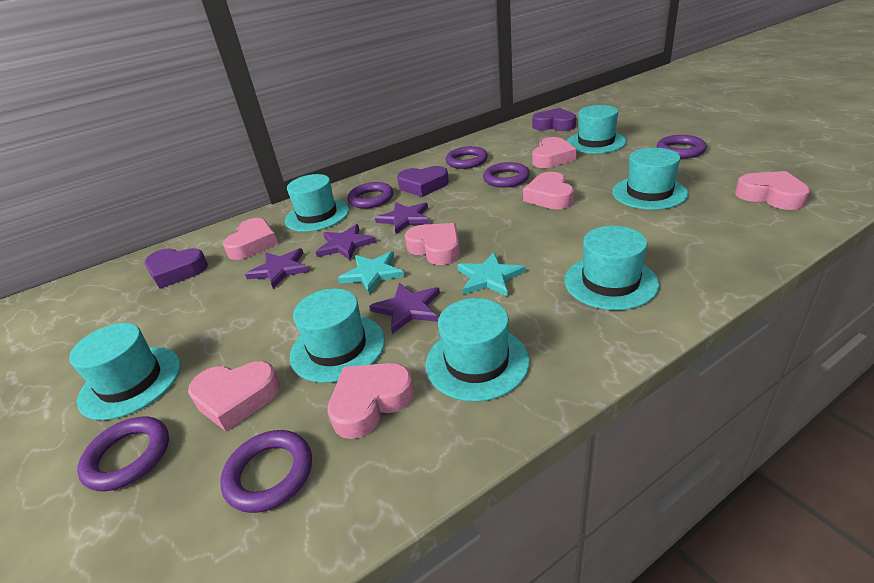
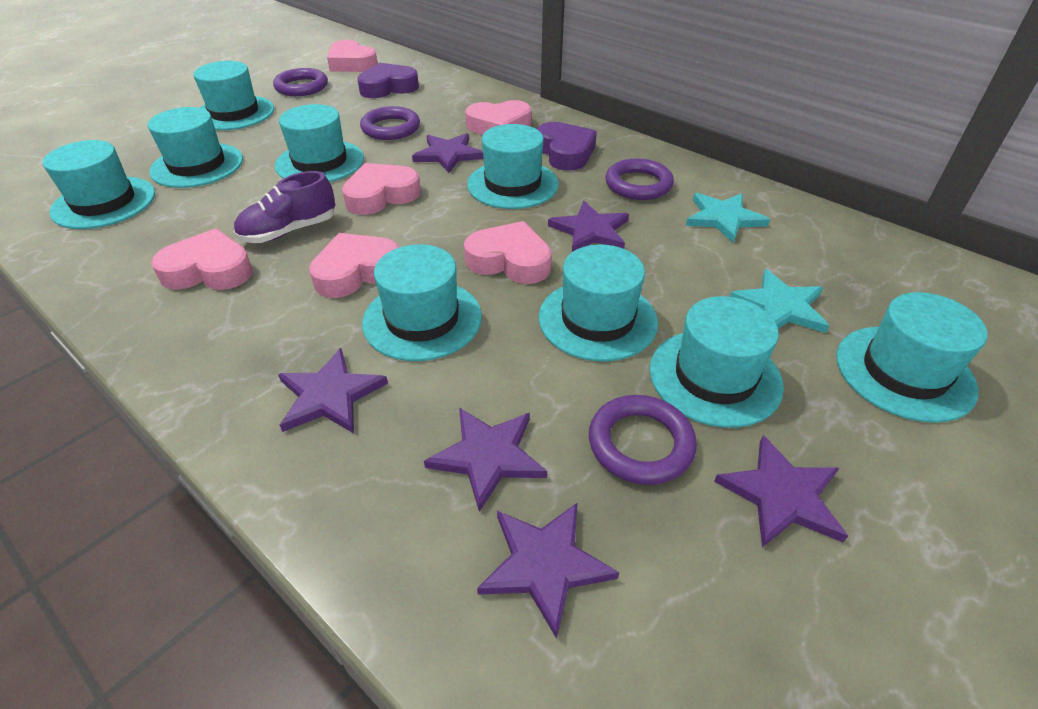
pink heart: 7 -> 6
purple heart: 3 -> 2
purple ring: 6 -> 4
purple shoe: 0 -> 1
purple star: 4 -> 6
turquoise hat: 7 -> 9

